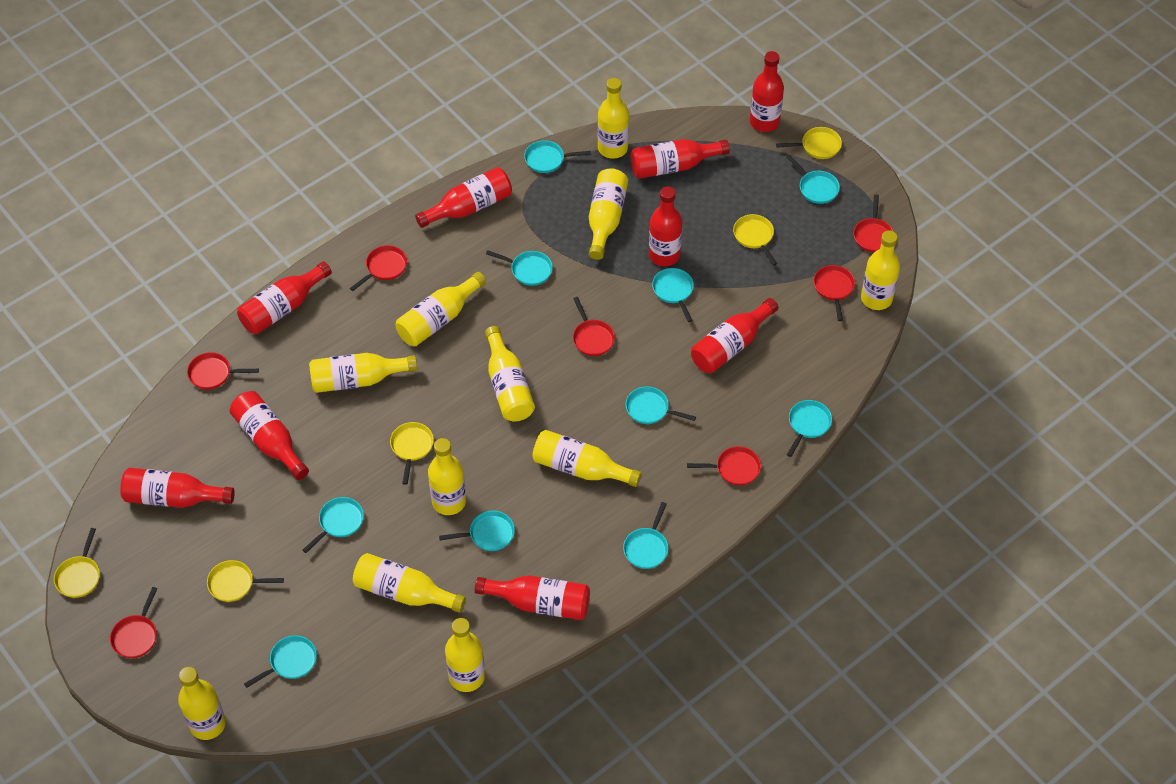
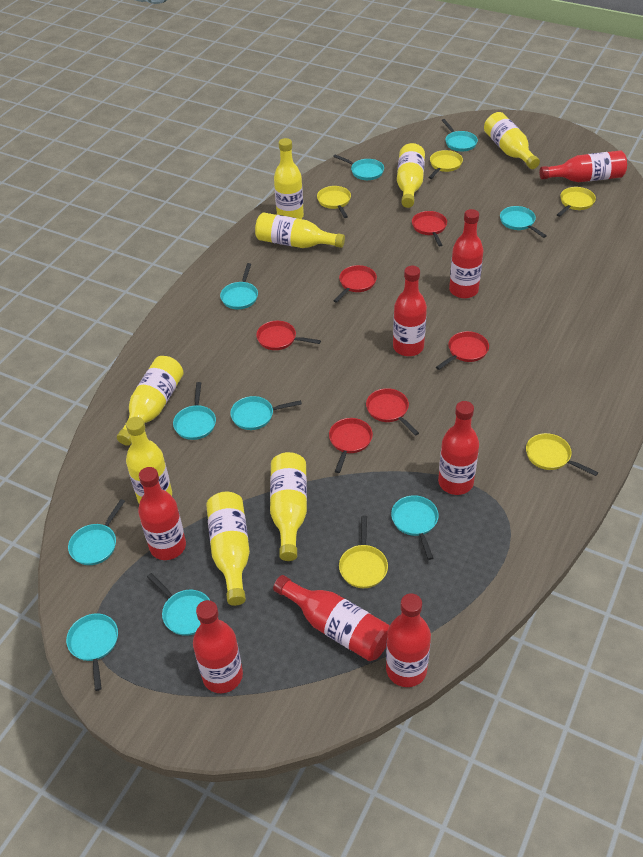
red bottle: 9 -> 8
red pan: 7 -> 6
yellow bottle: 11 -> 8

